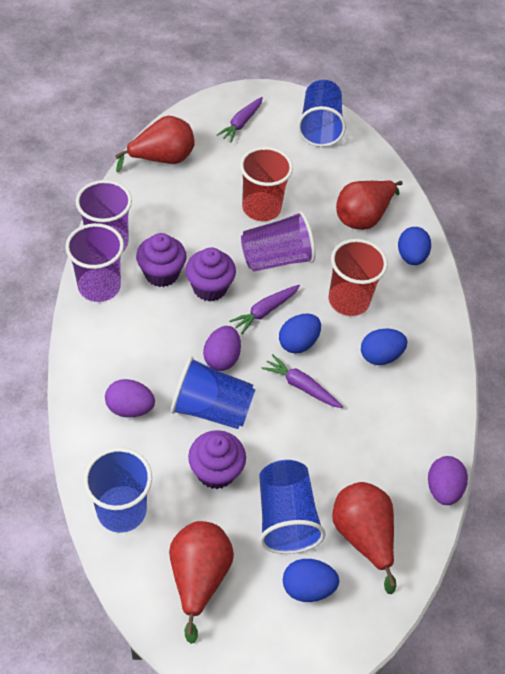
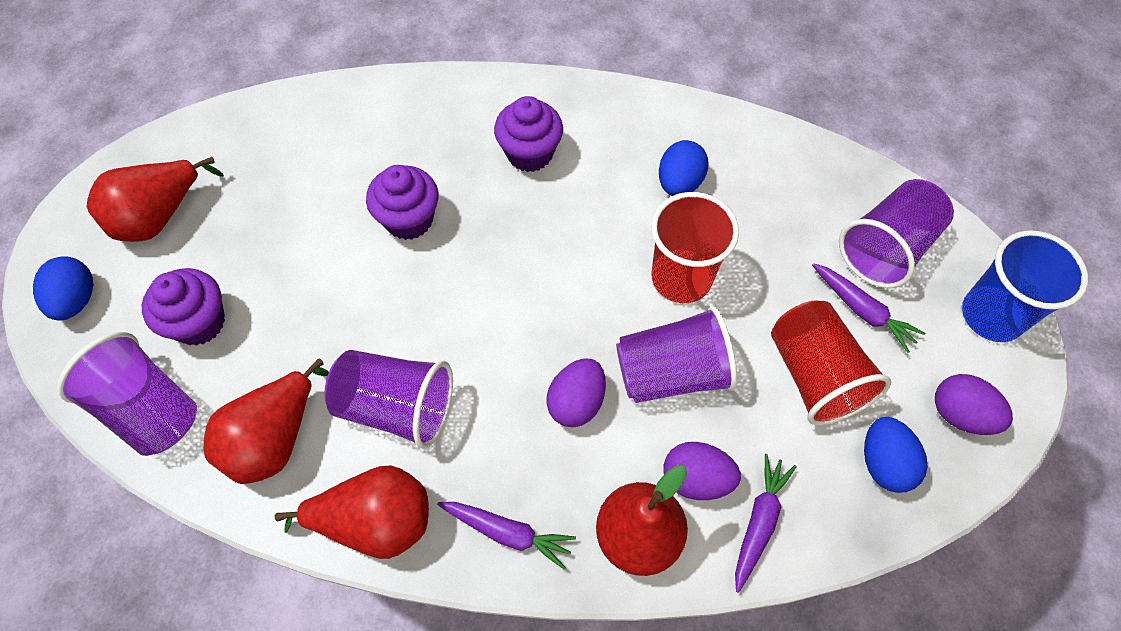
blue cup: 4 -> 1
blue egg: 4 -> 3
purple cup: 3 -> 4

